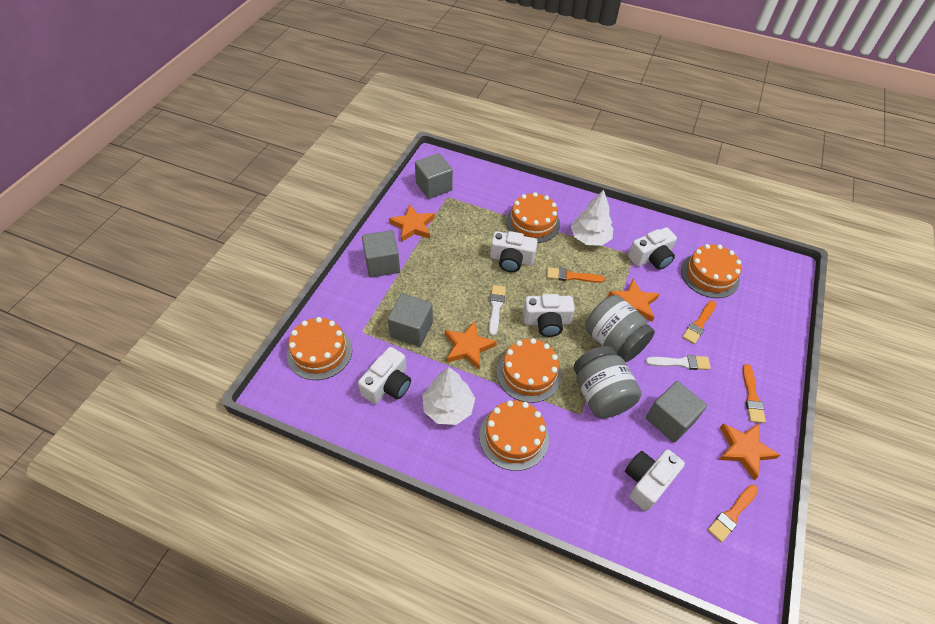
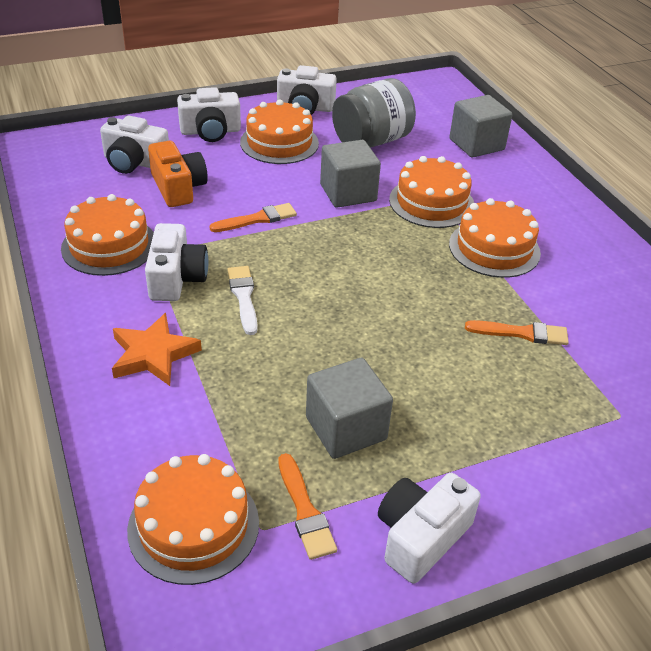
grey cube: 4 -> 3
grey jar: 2 -> 1
orange brush: 4 -> 3
orange camera: 0 -> 1
orange star: 4 -> 1
white brush: 2 -> 1
white tree: 2 -> 0

